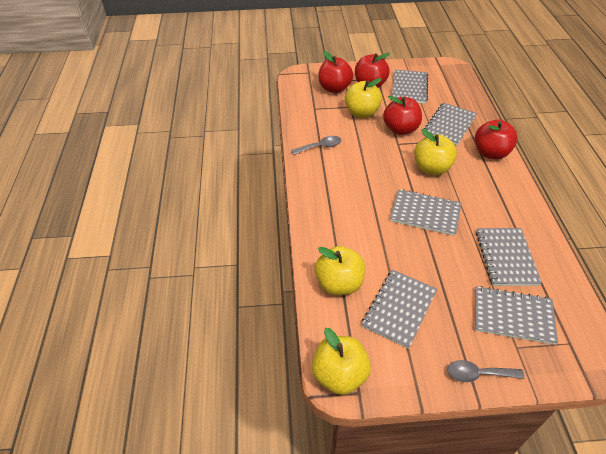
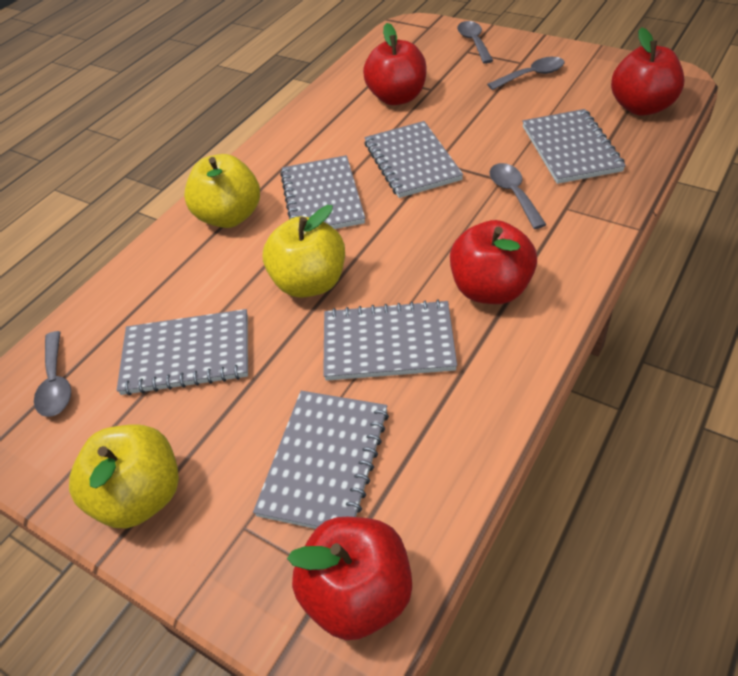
grey spoon: 2 -> 4
yellow apple: 4 -> 3

